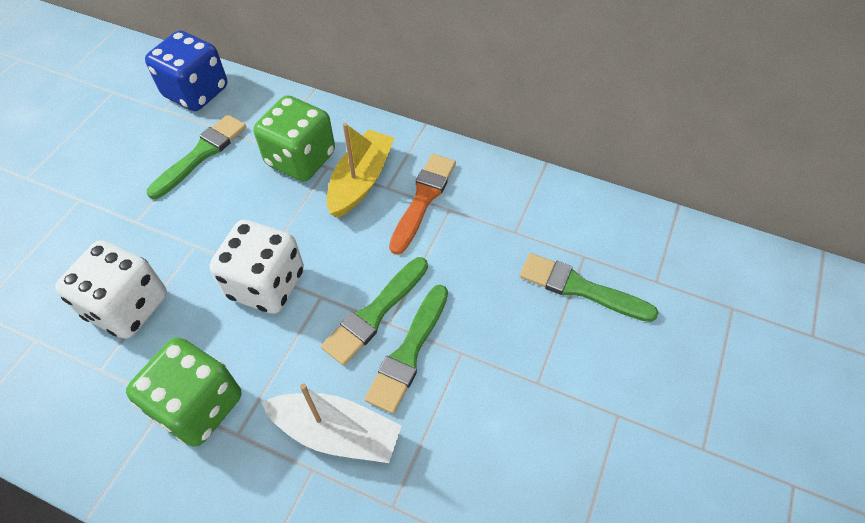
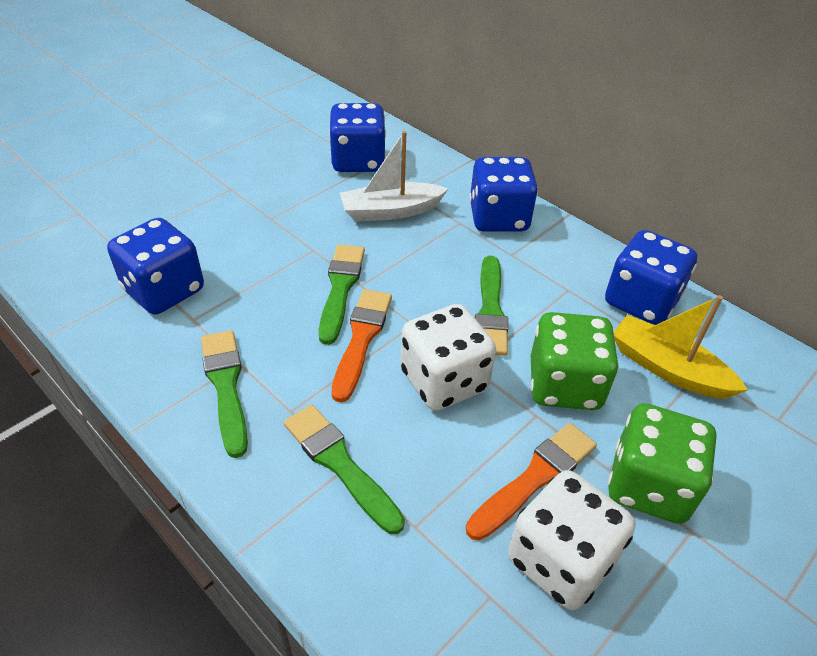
blue dice: 1 -> 4
orange brush: 1 -> 2

